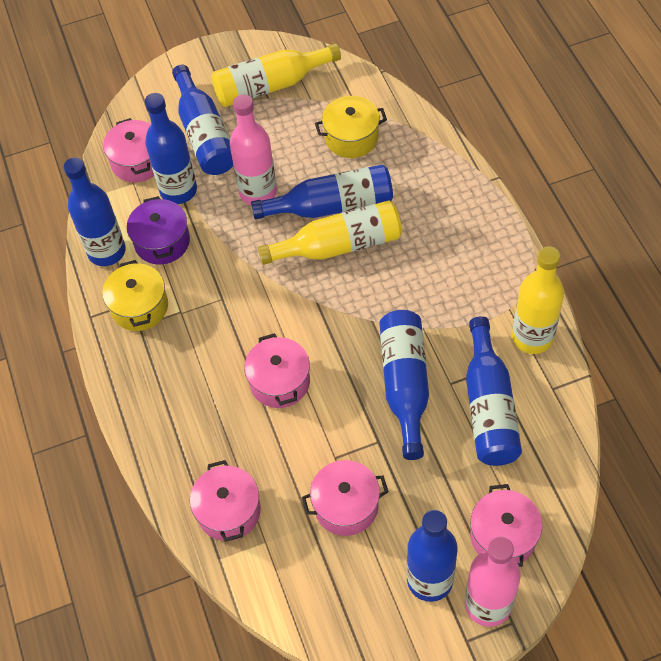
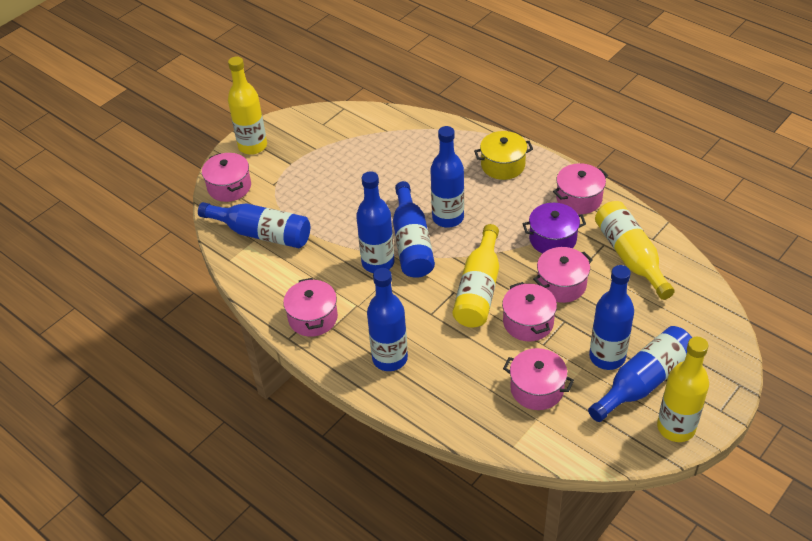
pink bottle: 2 -> 0
pink pot: 5 -> 6
yellow bottle: 3 -> 4
yellow pot: 2 -> 1

